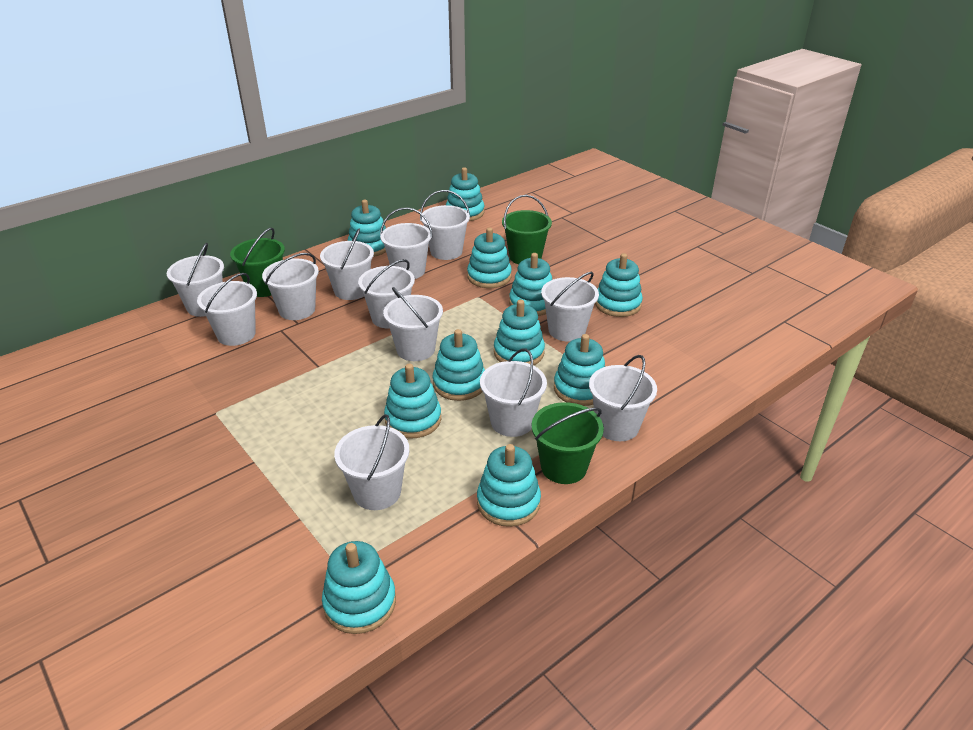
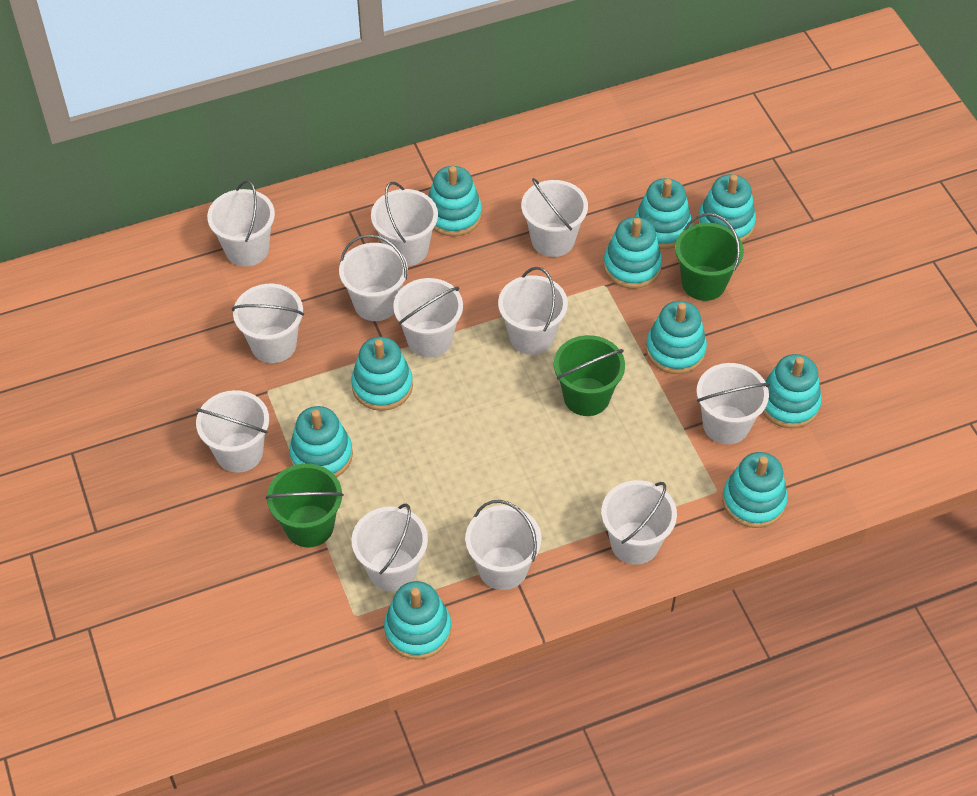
turquoise stacking toy: 11 -> 10

